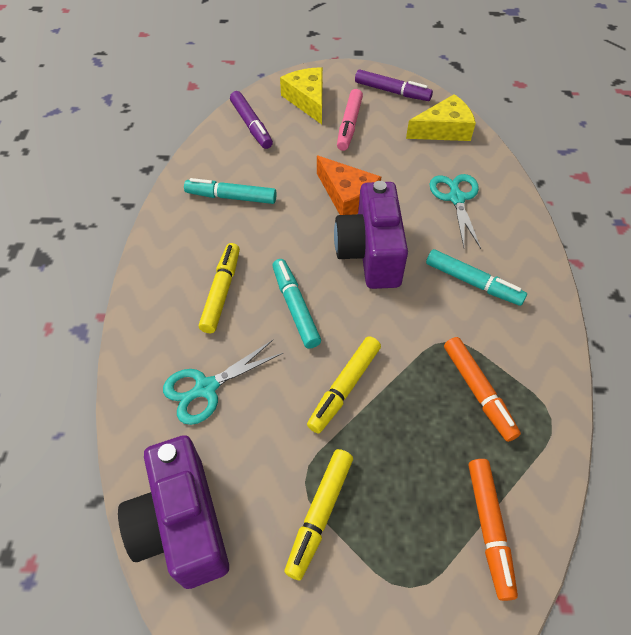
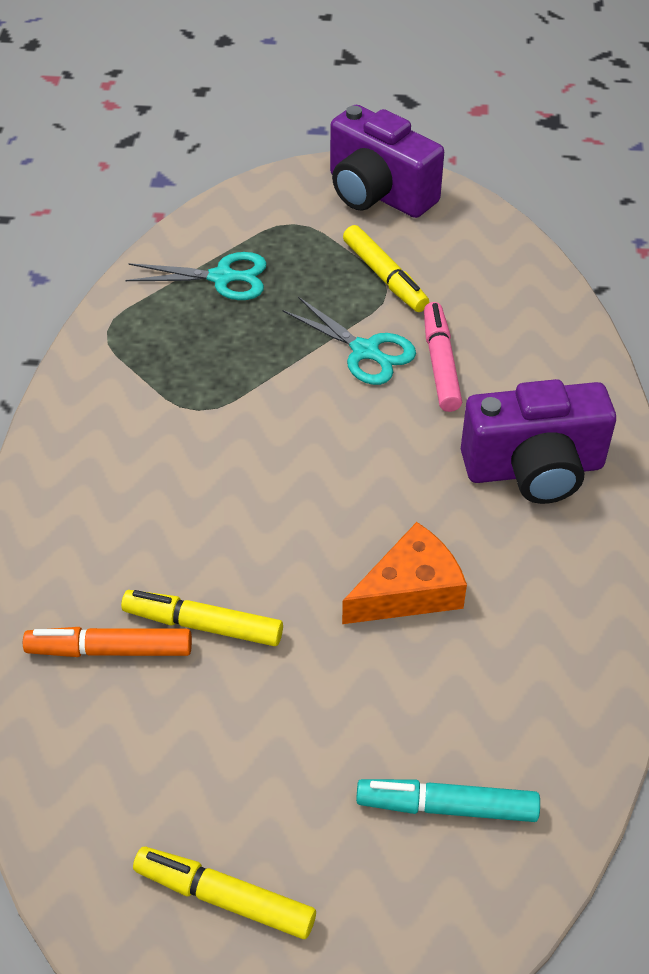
orange marker: 2 -> 1
purple marker: 2 -> 0
turquoise marker: 3 -> 1
yellow cheese: 2 -> 0

